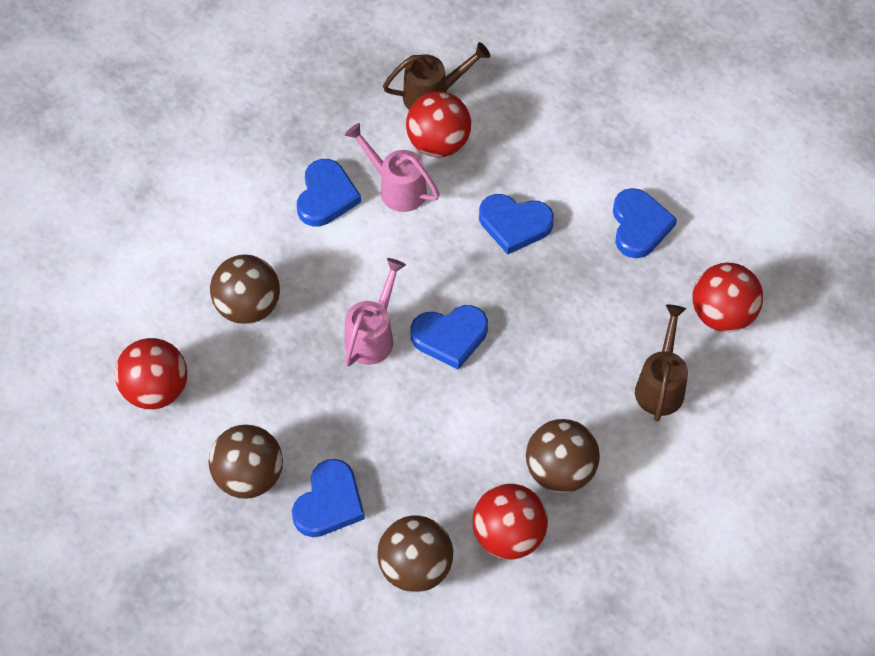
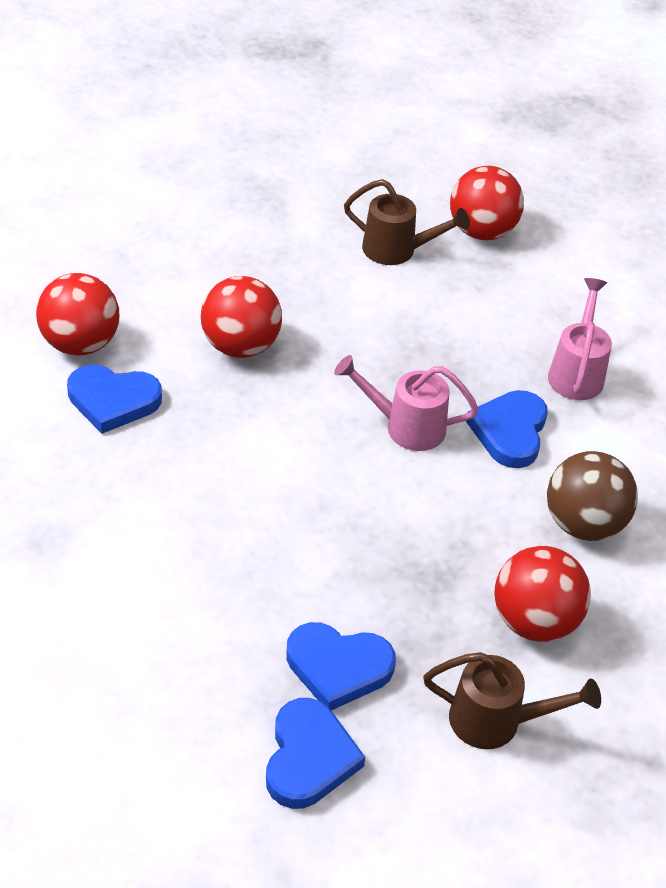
blue heart: 5 -> 4
brown ball: 4 -> 1

